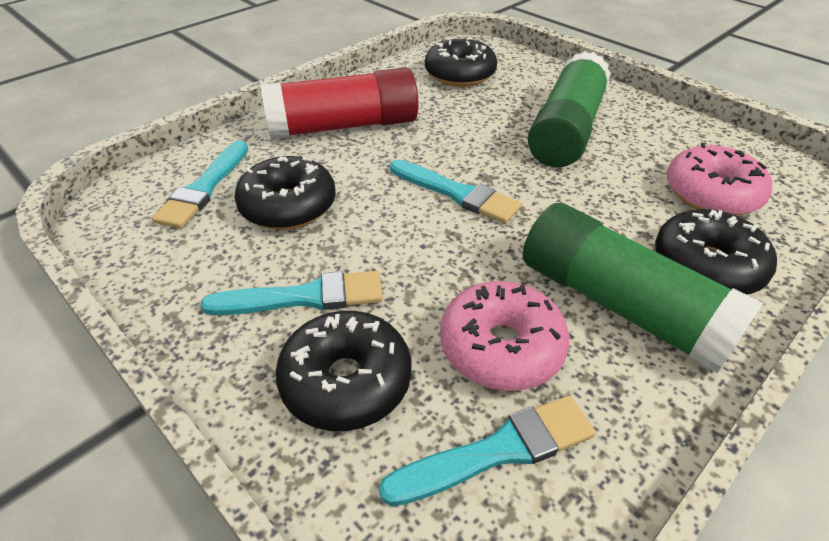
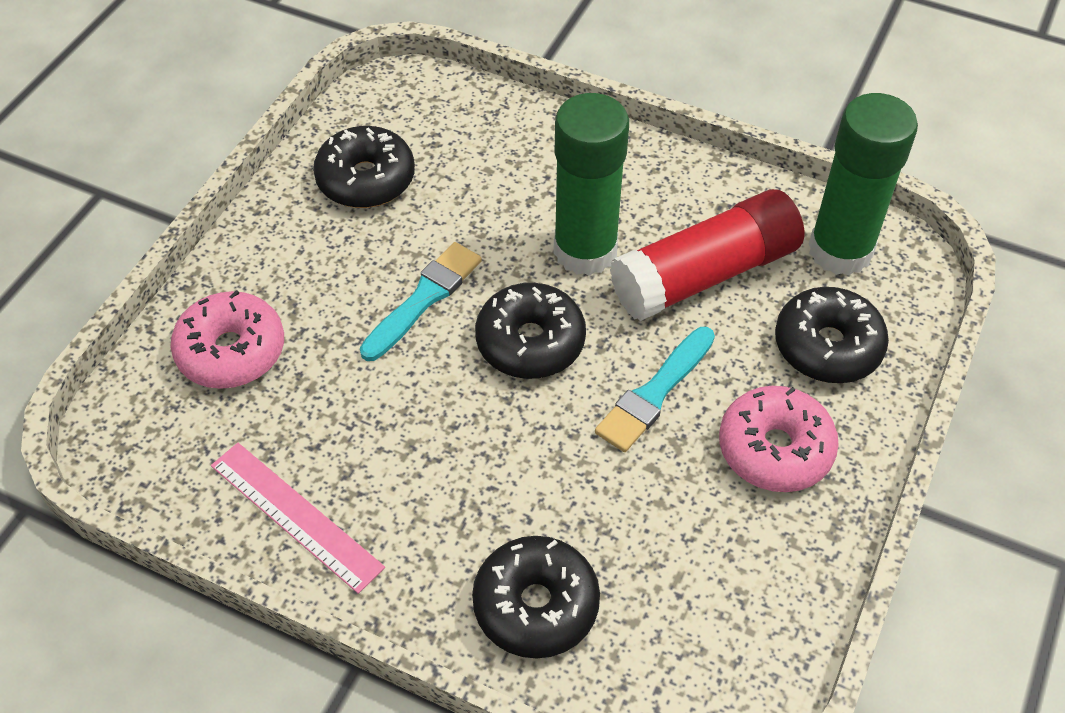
pink ruler: 0 -> 1
turquoise brush: 4 -> 2

